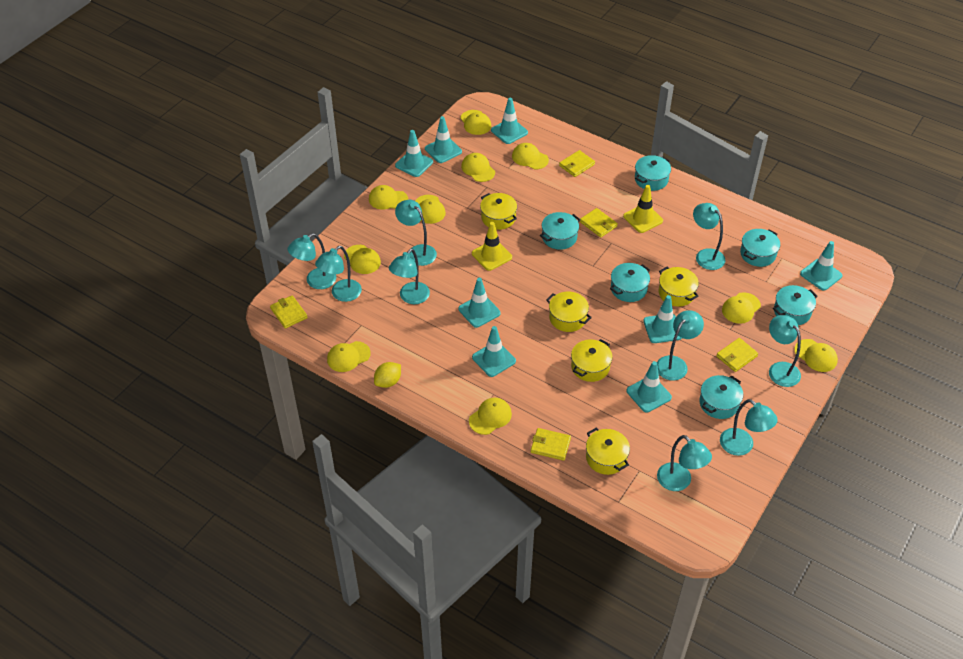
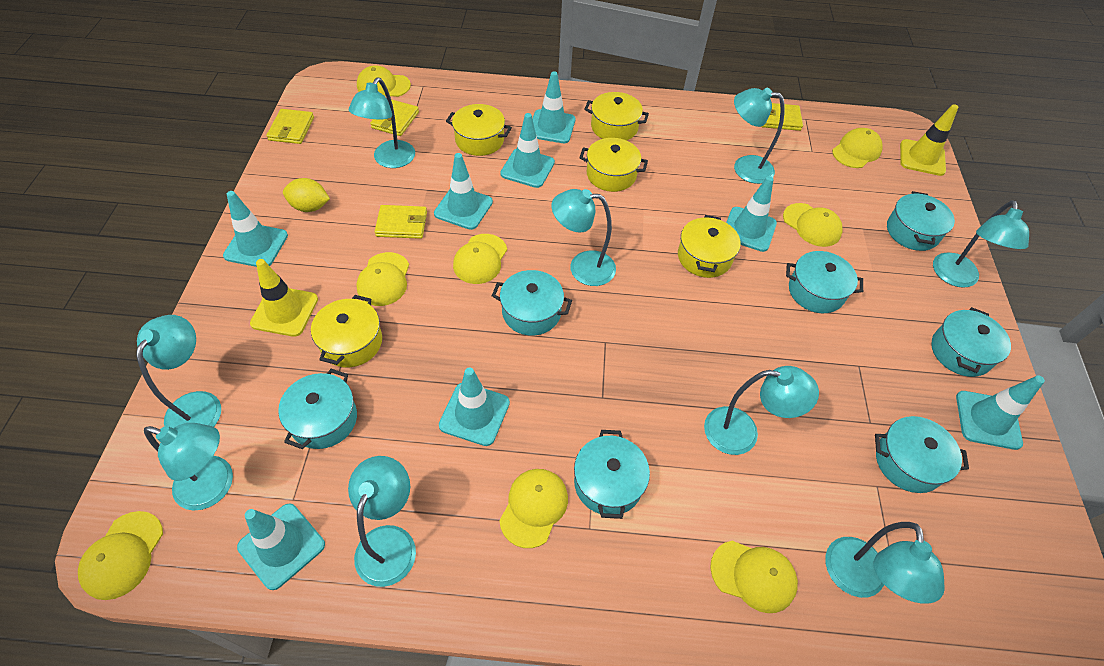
turquoise pot: 6 -> 7
yellow cap: 10 -> 8
yellow wallet: 5 -> 4

